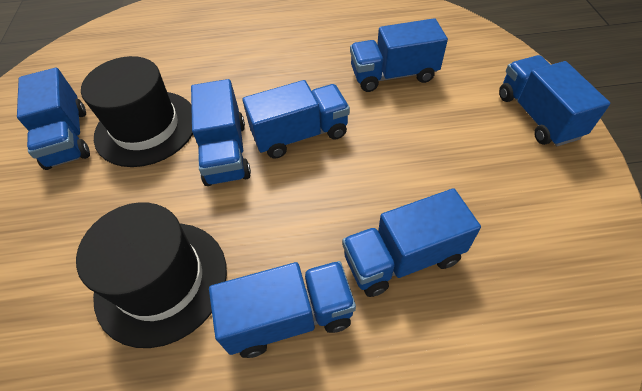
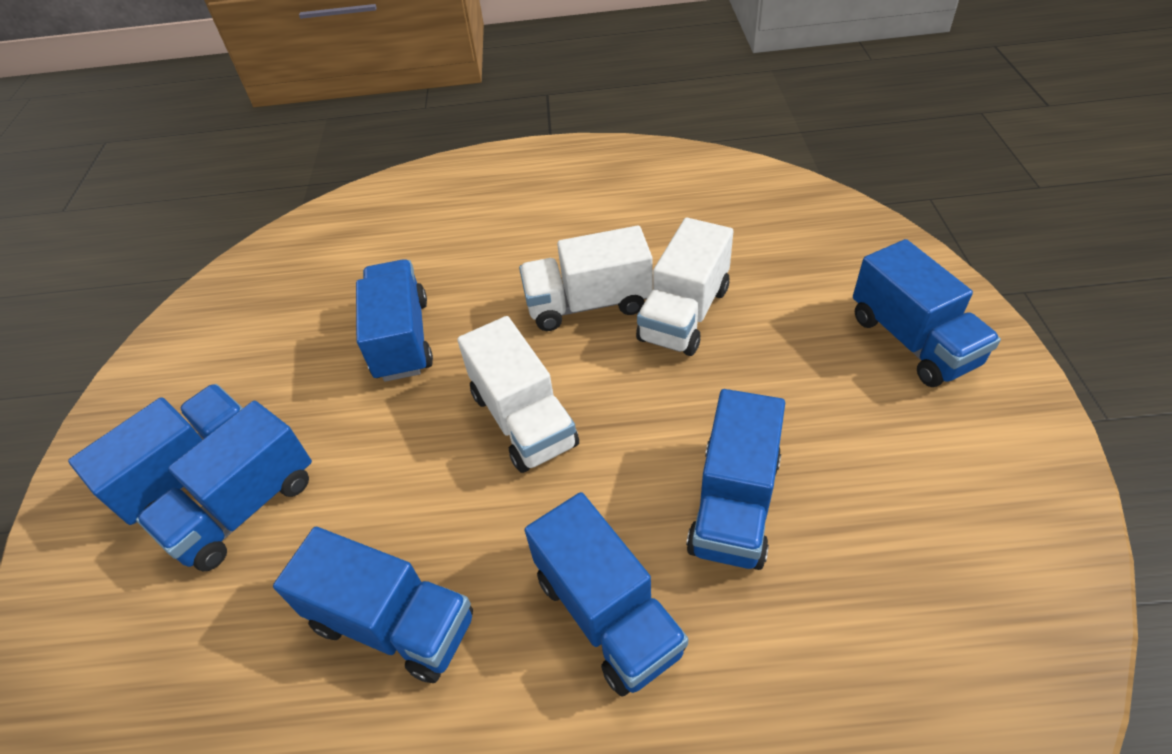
black hat: 2 -> 0
white truck: 0 -> 3

